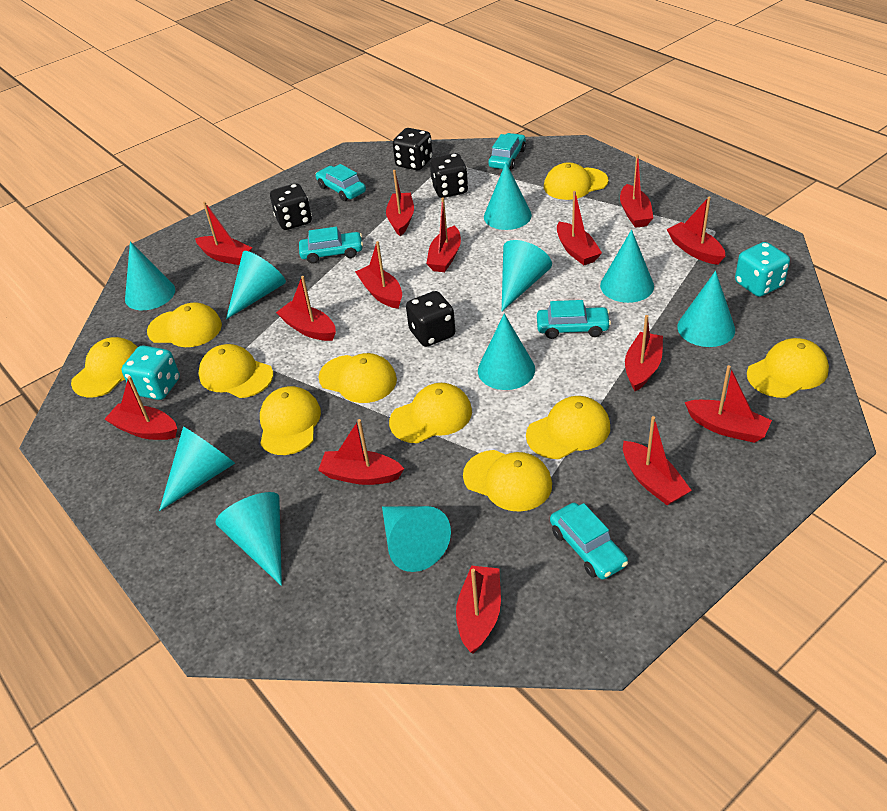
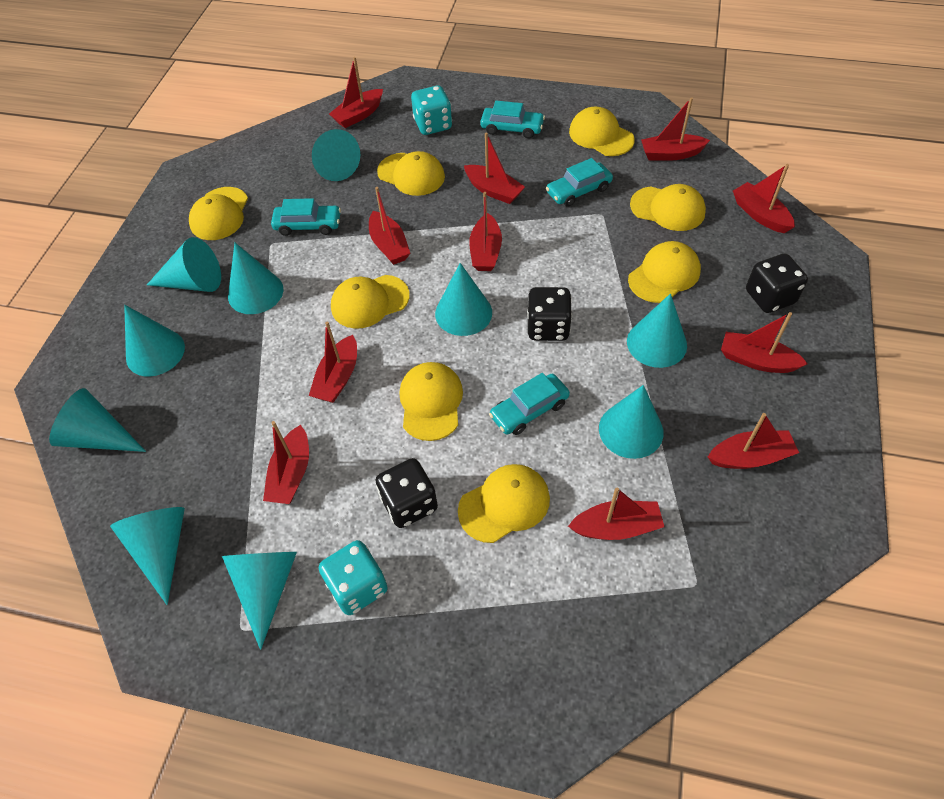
black dice: 4 -> 3
red boat: 14 -> 11
turquoise car: 5 -> 4
yellow cap: 10 -> 8

